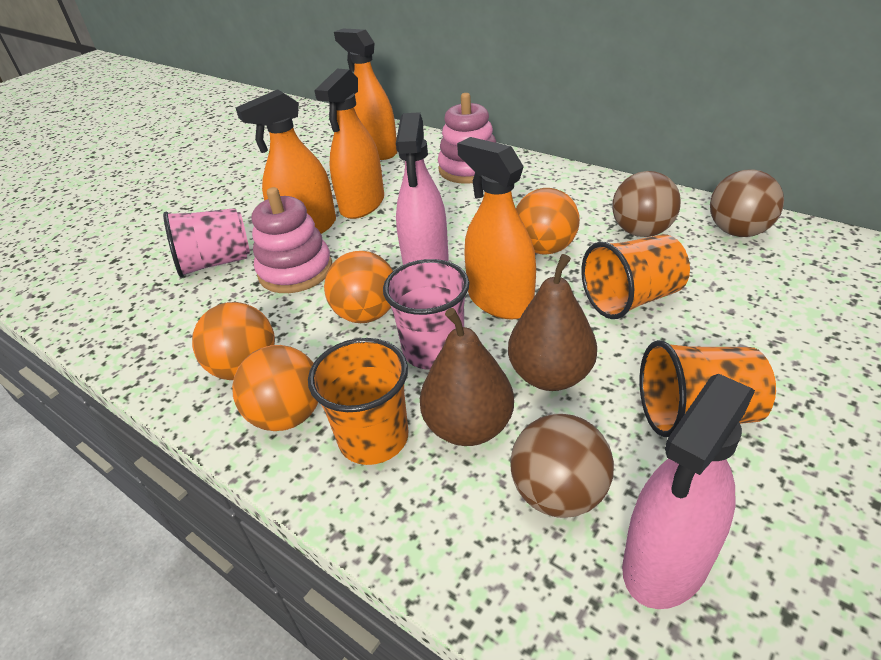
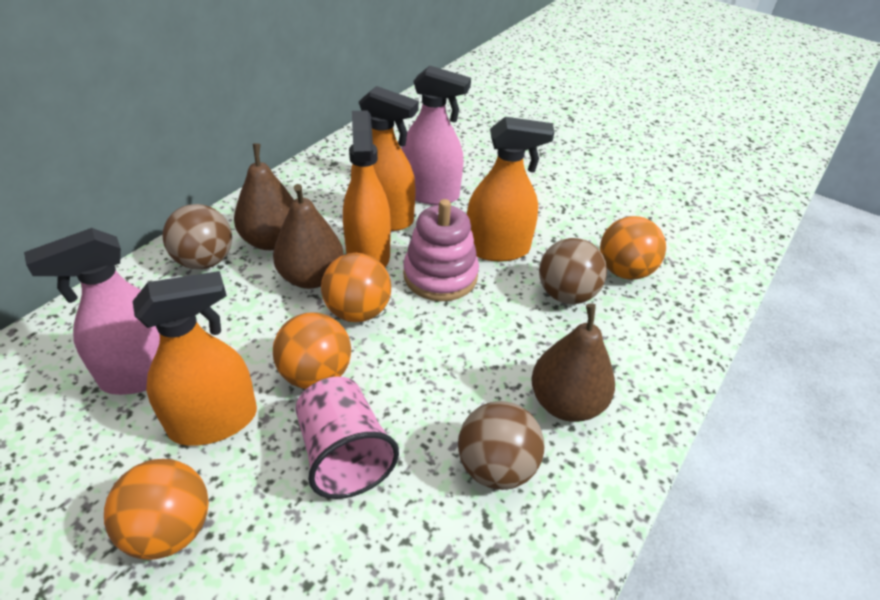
brown pear: 2 -> 3
orange cup: 3 -> 0
pink cup: 2 -> 1
pink stacking toy: 2 -> 1

